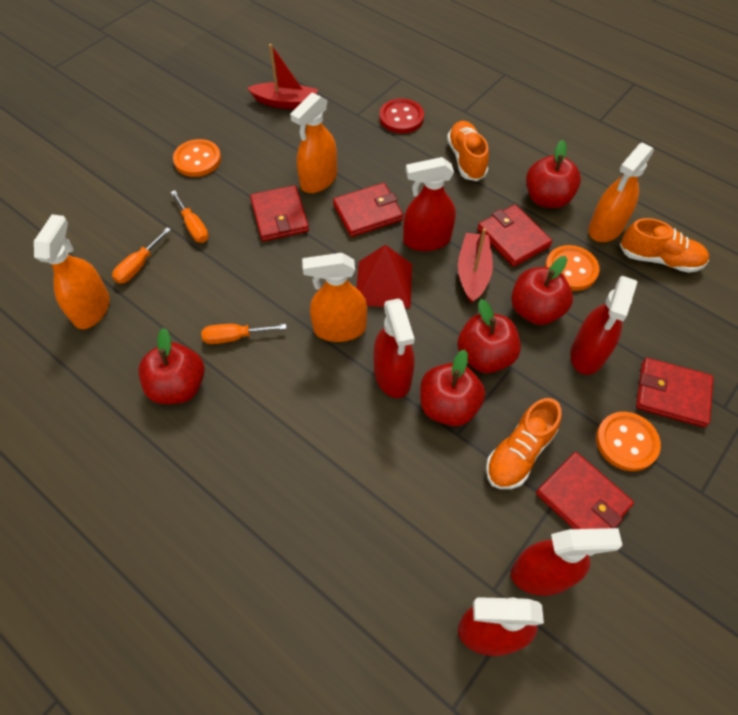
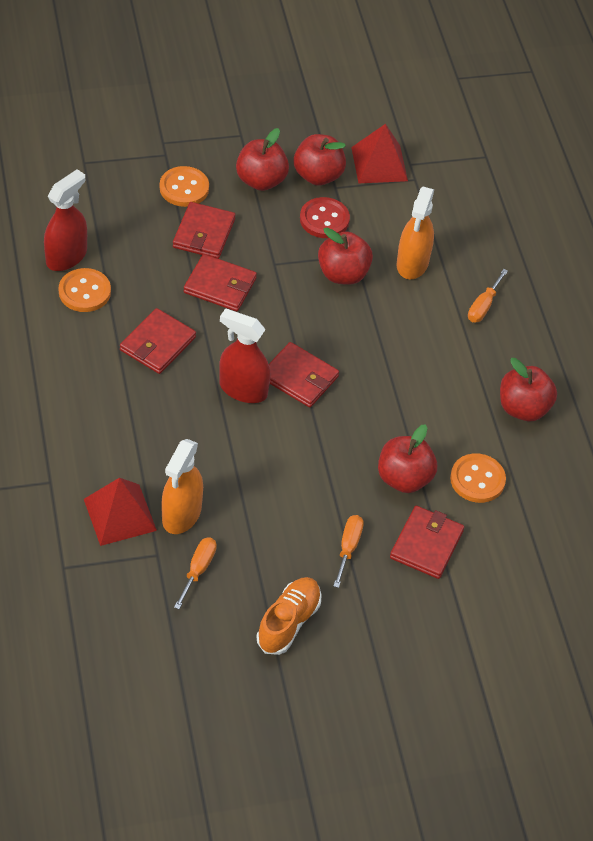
orange shoe: 3 -> 1
orange spray bottle: 4 -> 2
red boat: 2 -> 0
red pyramid: 1 -> 2
red spray bottle: 5 -> 2

